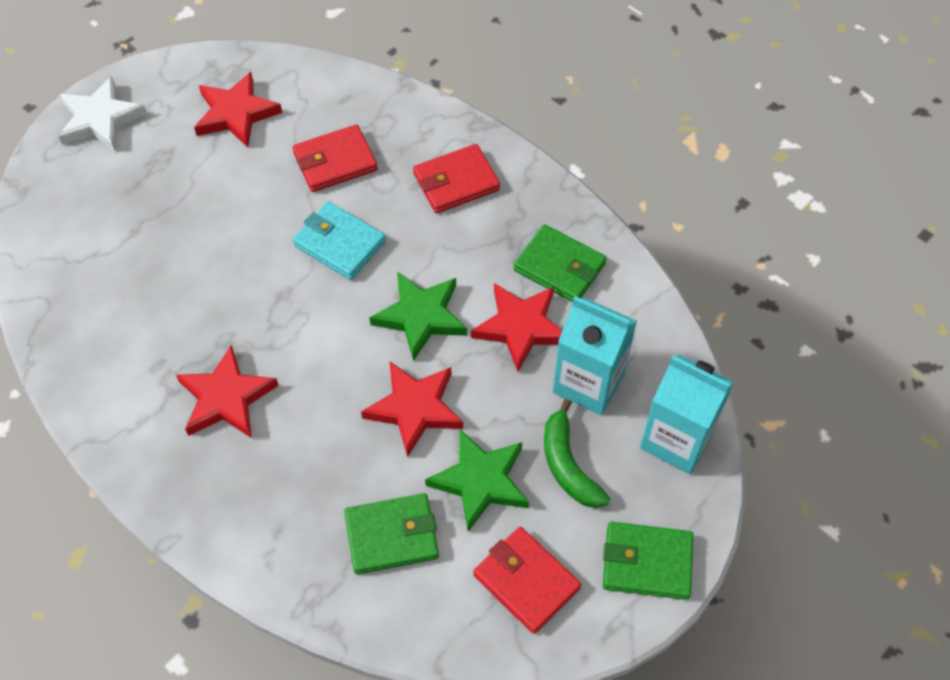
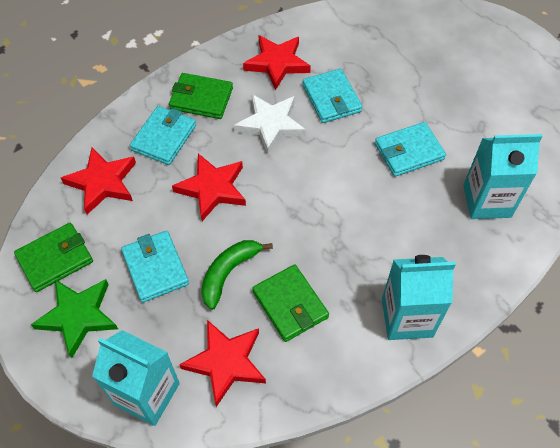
green star: 2 -> 1
red wallet: 3 -> 0
turquoise carton: 2 -> 3
turquoise wallet: 1 -> 4

